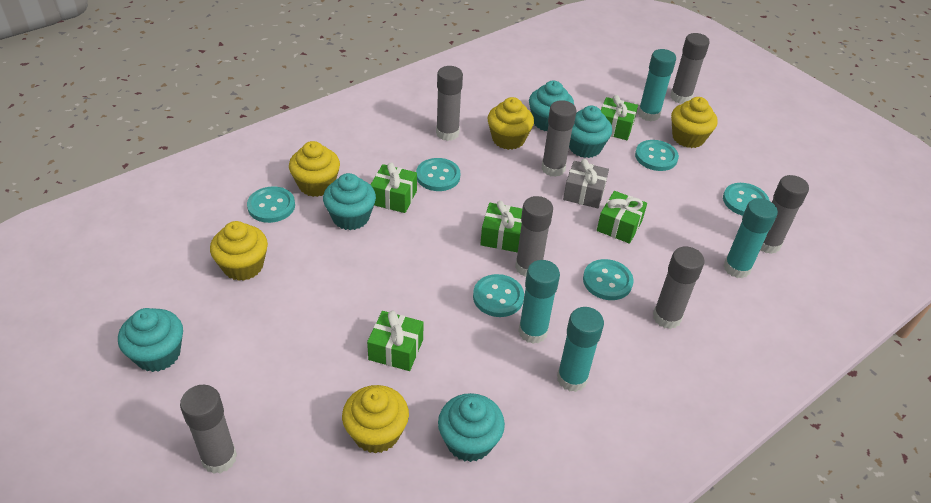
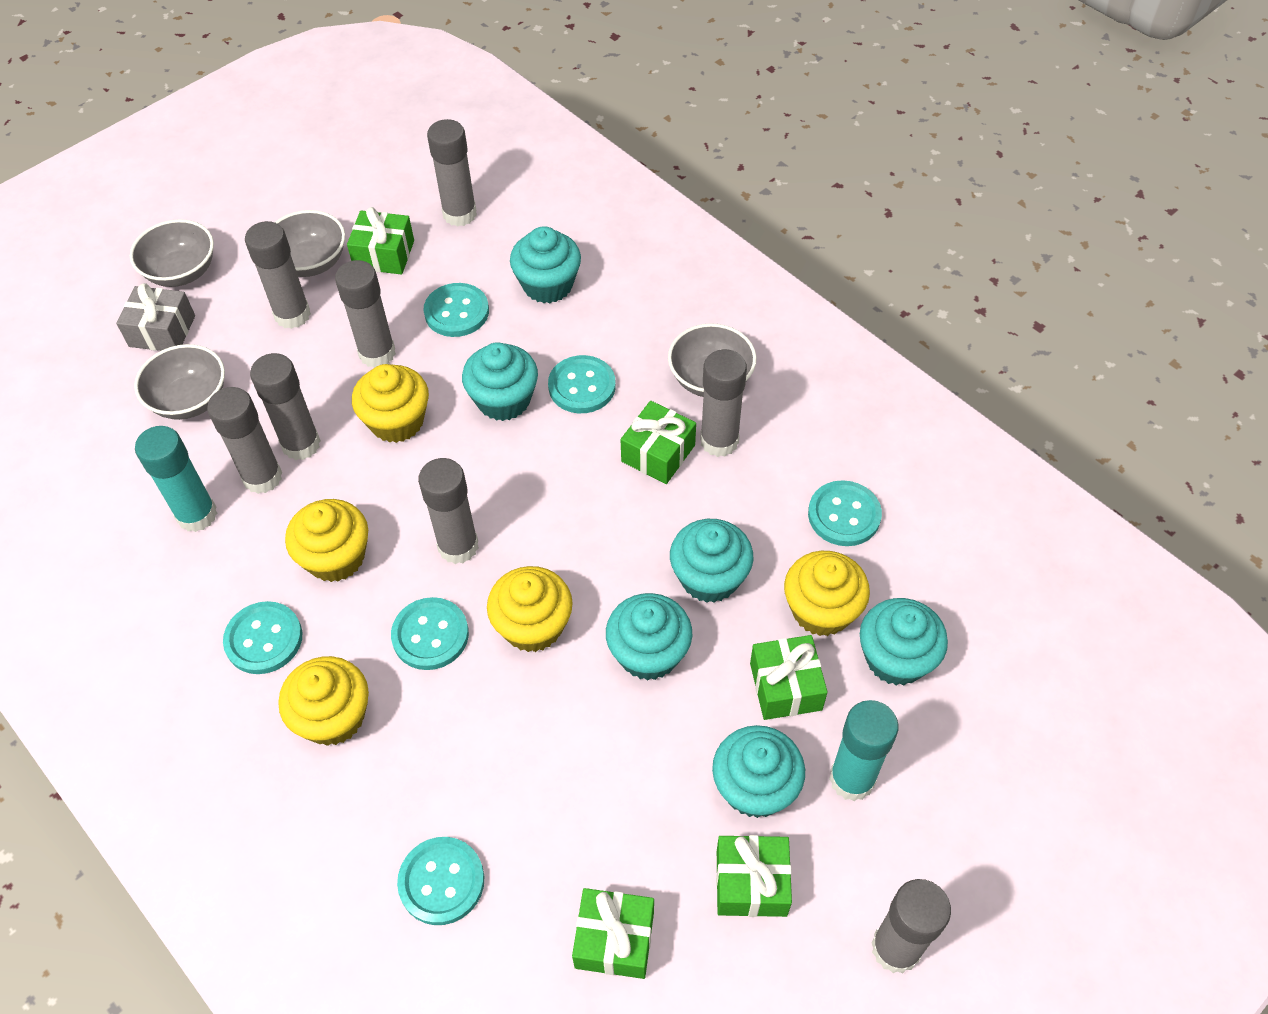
grey bowl: 0 -> 4
grey glue stick: 7 -> 8
turquoise cupcake: 5 -> 6
turquoise glue stick: 4 -> 2

